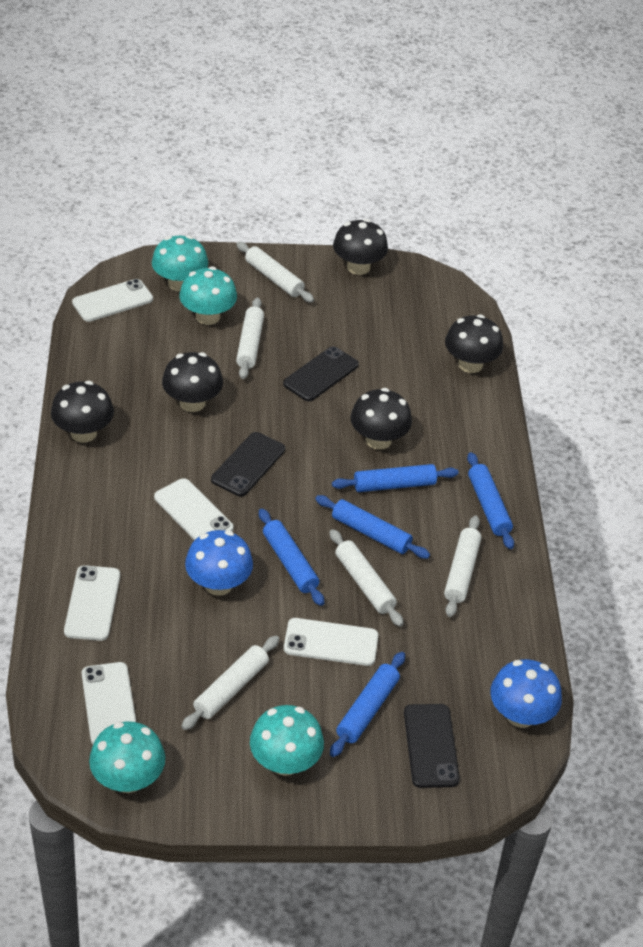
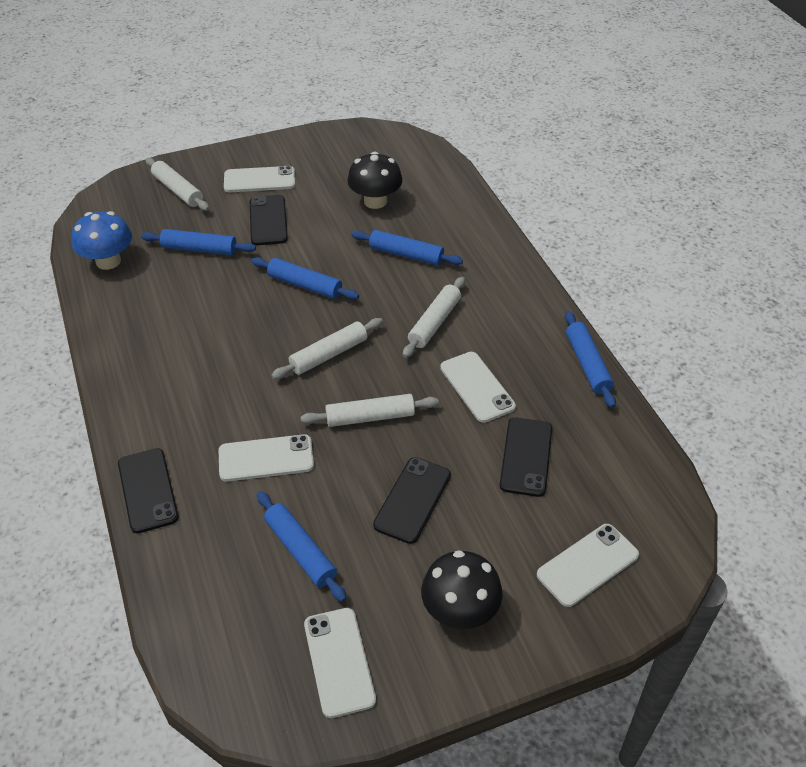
black mushroom: 5 -> 2
black phone: 3 -> 4
blue mushroom: 2 -> 1
turquoise mushroom: 4 -> 0
white rolling pin: 5 -> 4

